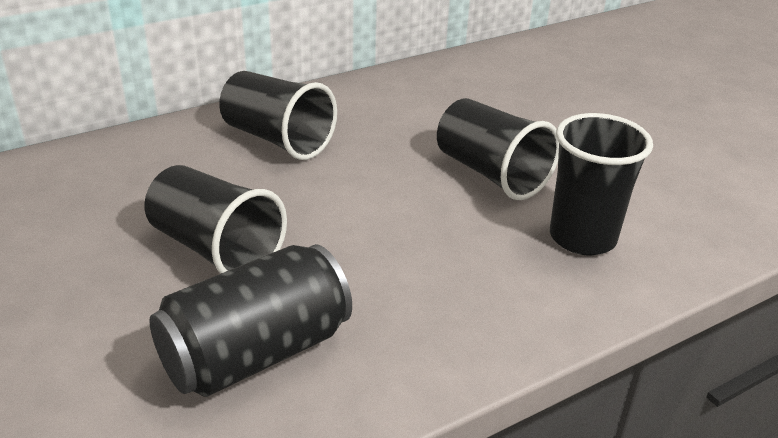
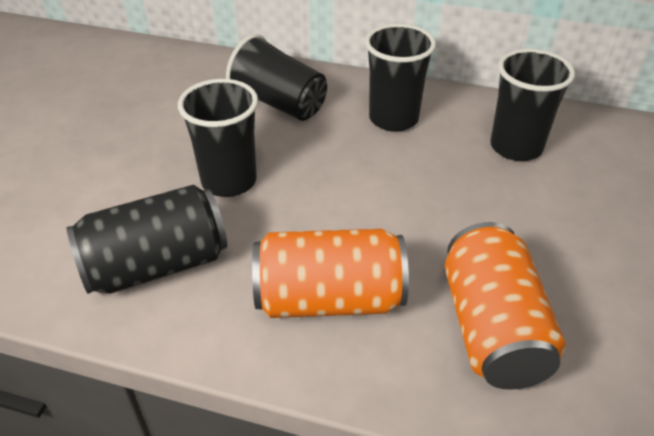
orange can: 0 -> 2

